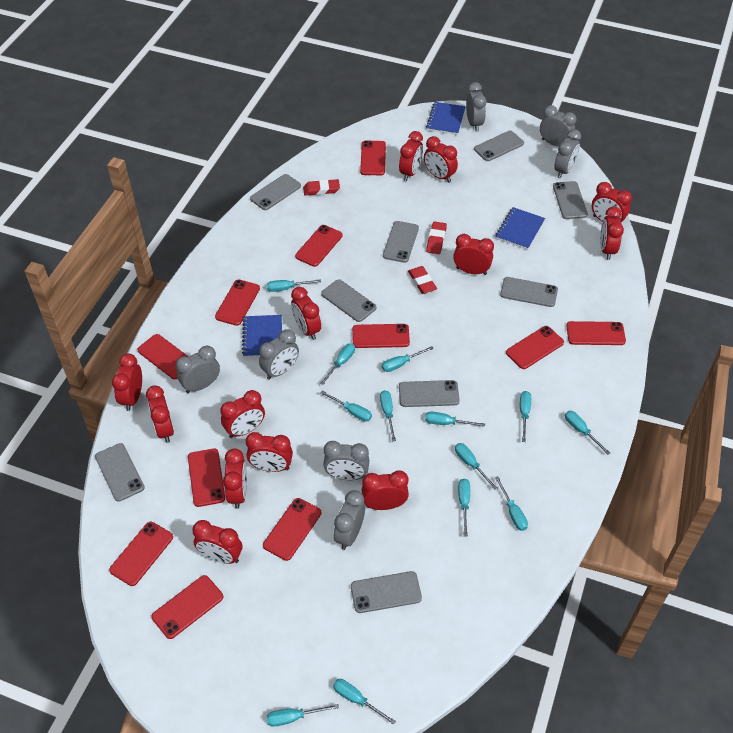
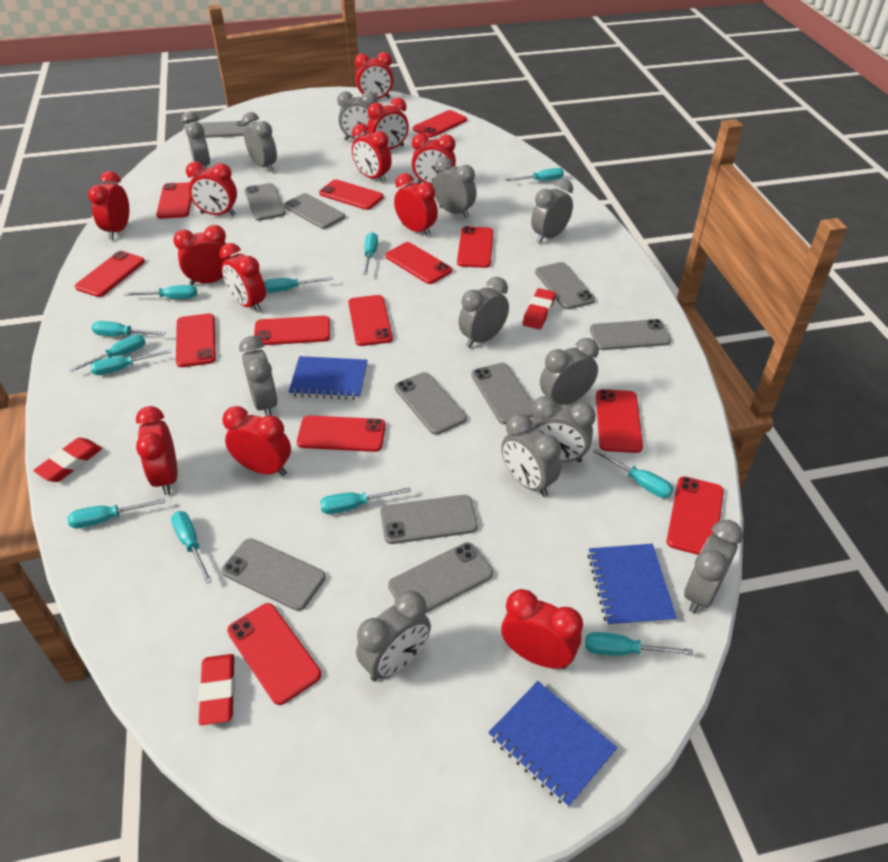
grey clock: 7 -> 12
grey phone: 9 -> 10
red clock: 13 -> 12
red phone: 11 -> 13
turquoise screwdriver: 13 -> 12

